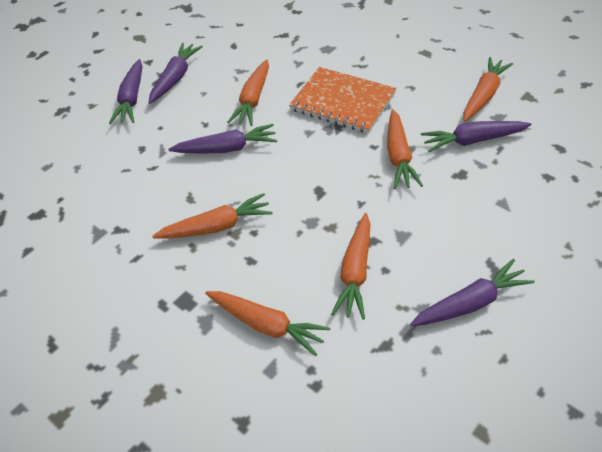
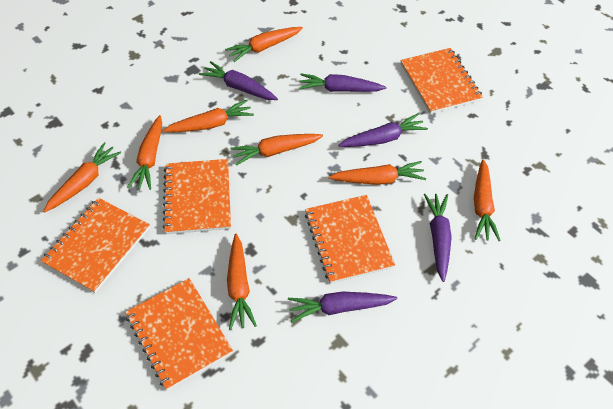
orange carrot: 6 -> 8
orange notebook: 1 -> 5

